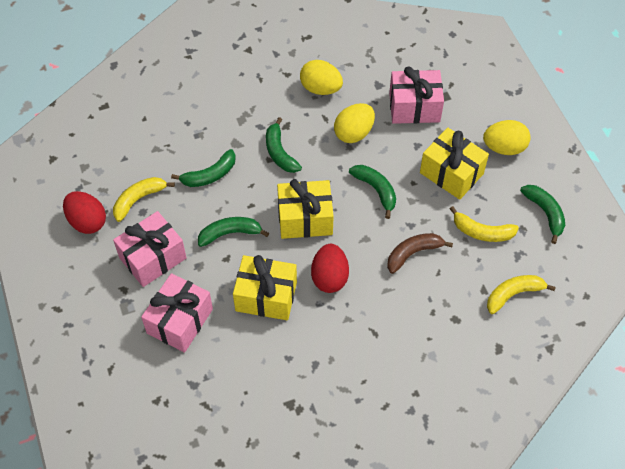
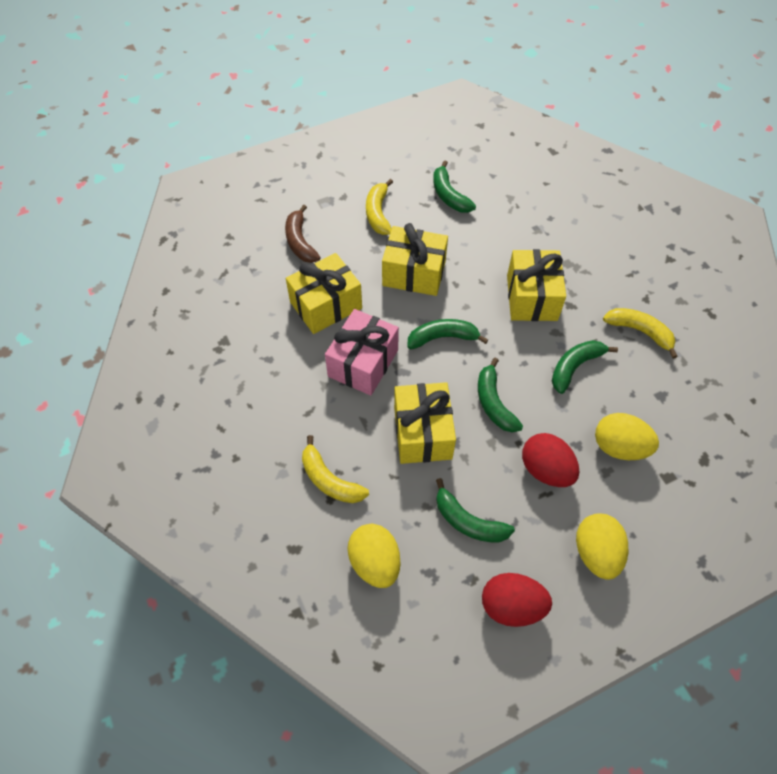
pink gift: 3 -> 1
yellow gift: 3 -> 4

